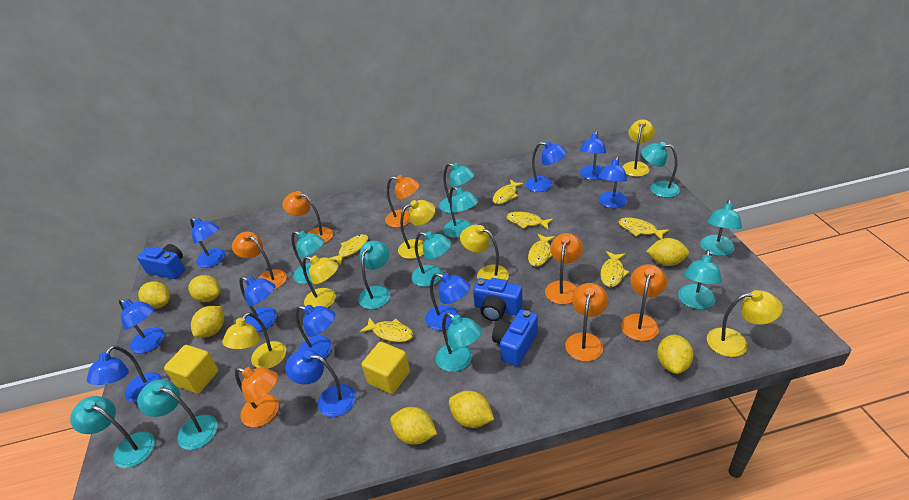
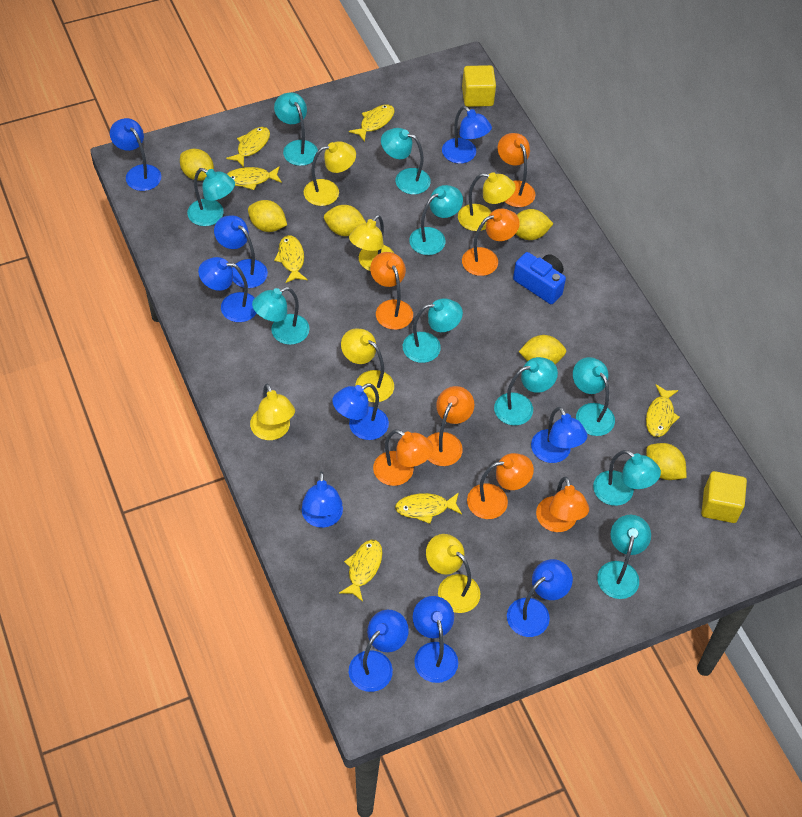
blue camera: 3 -> 1
turquoise lamp: 11 -> 10
yellow lemon: 7 -> 6

